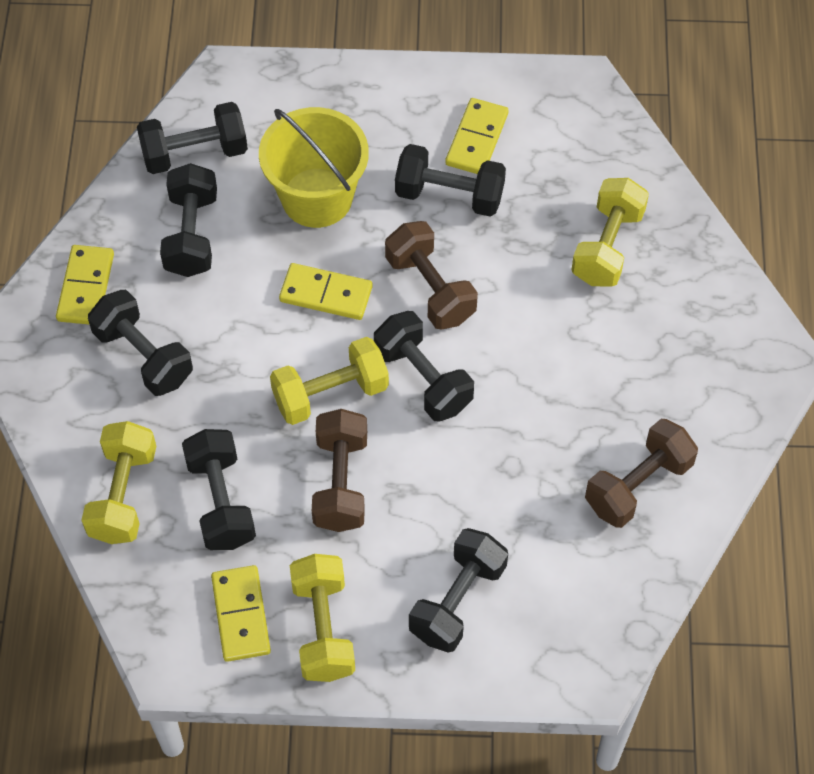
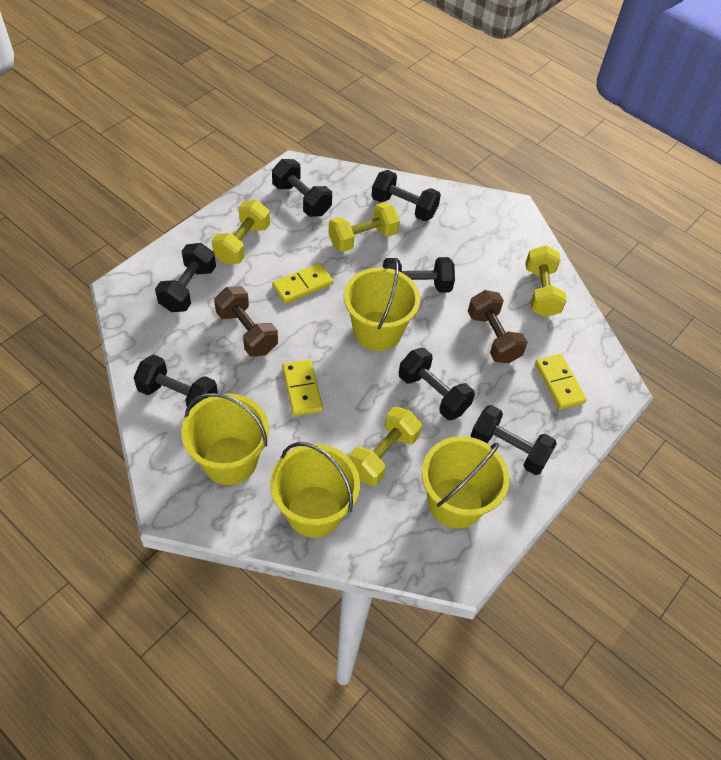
brown dumbbell: 3 -> 2
yellow bucket: 1 -> 4
yellow domino: 4 -> 3

